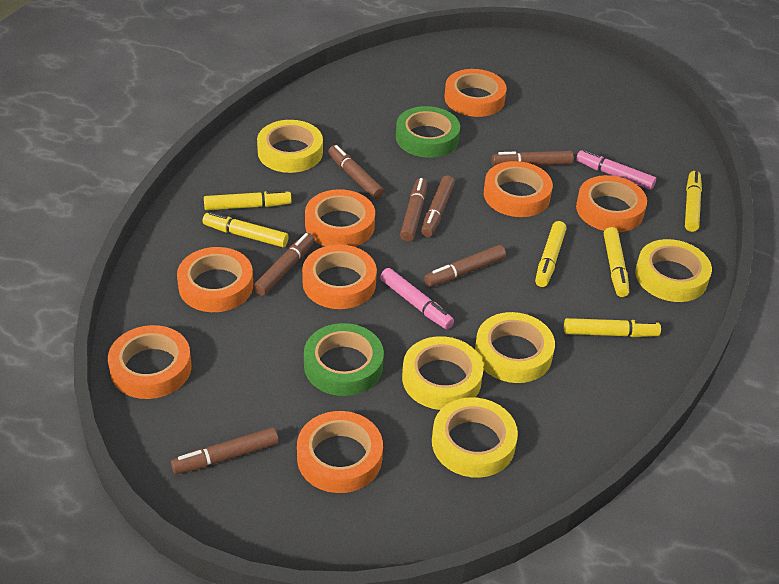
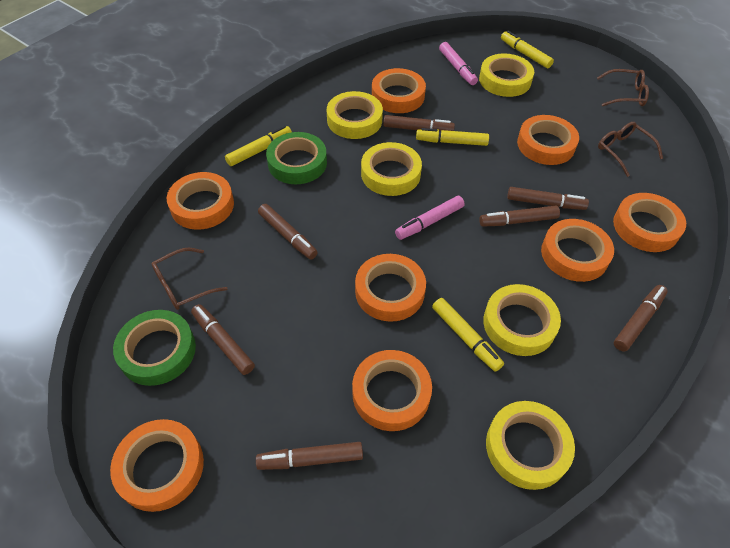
brown glasses: 0 -> 3
yellow marker: 6 -> 4

